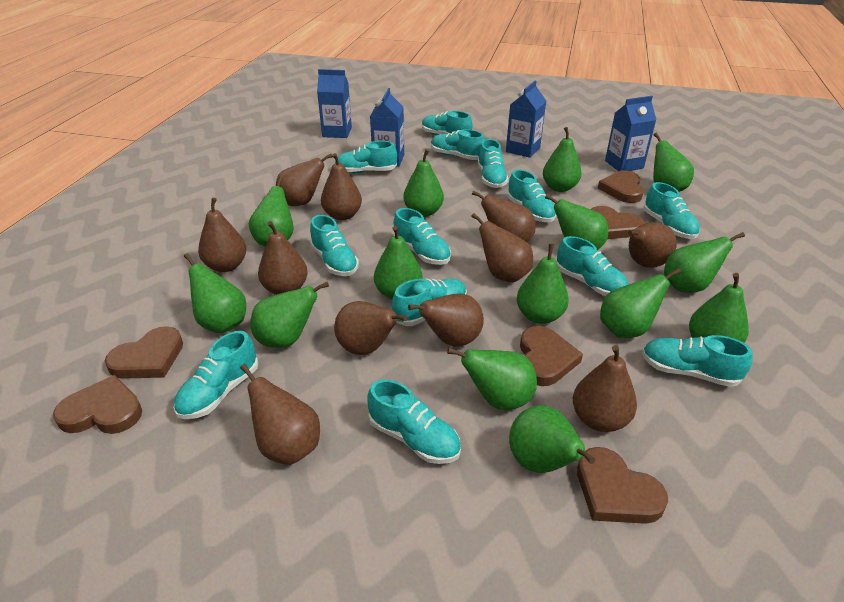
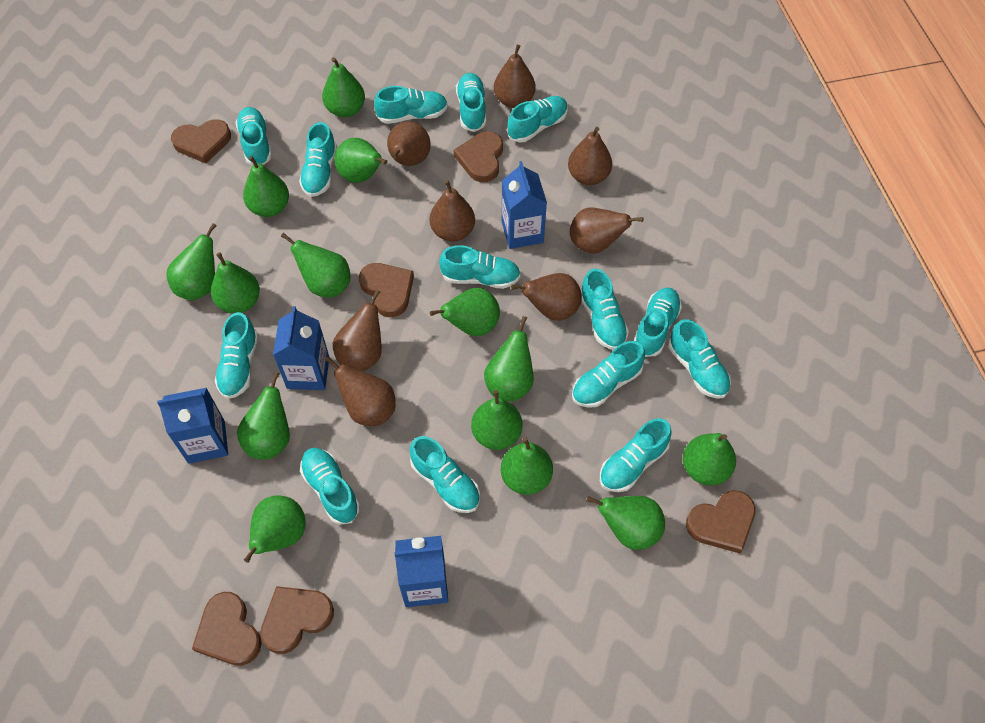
brown pear: 11 -> 8
turquoise shoe: 13 -> 14

